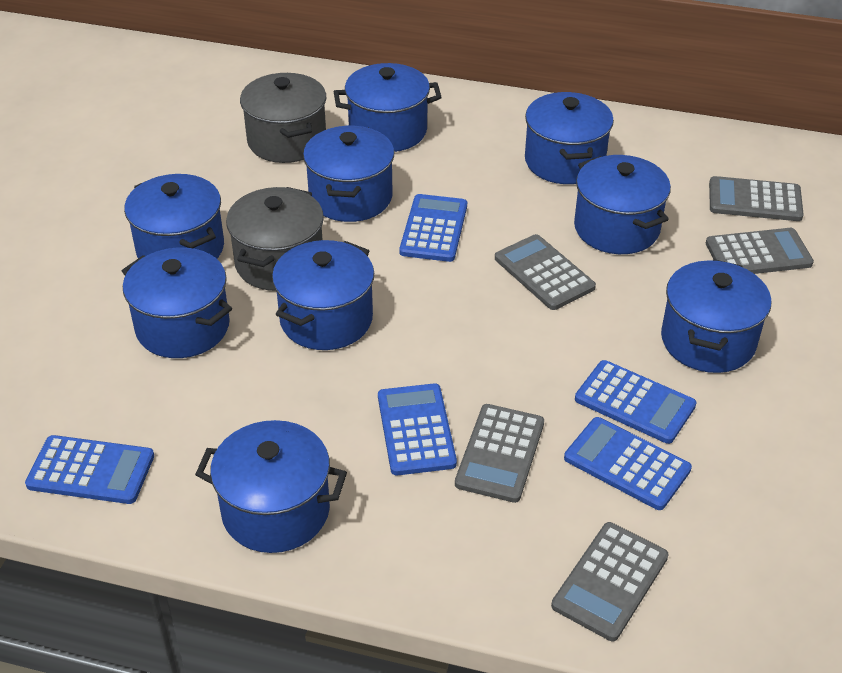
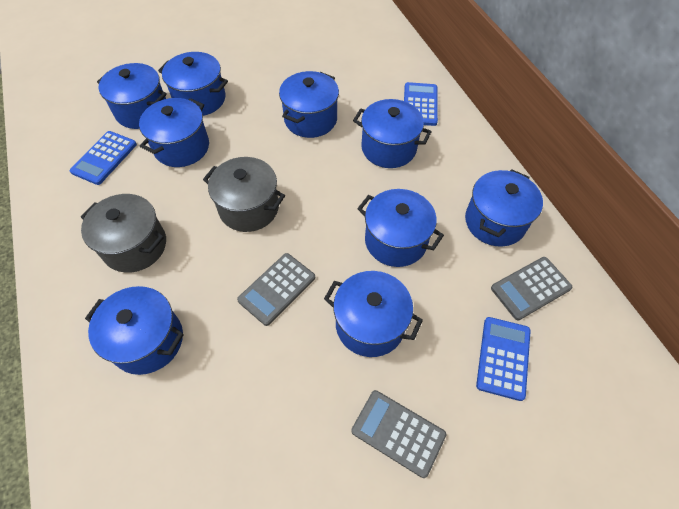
blue calculator: 5 -> 3
grey calculator: 5 -> 3

